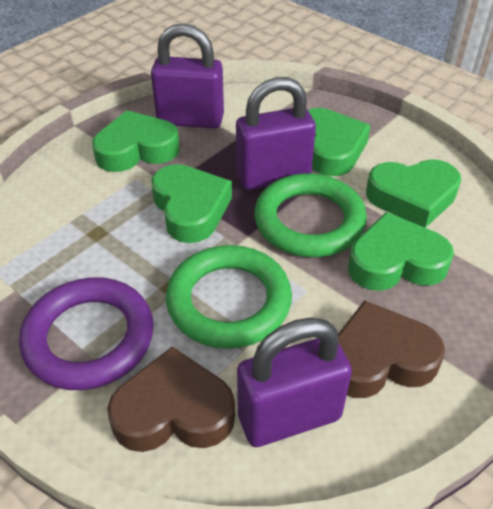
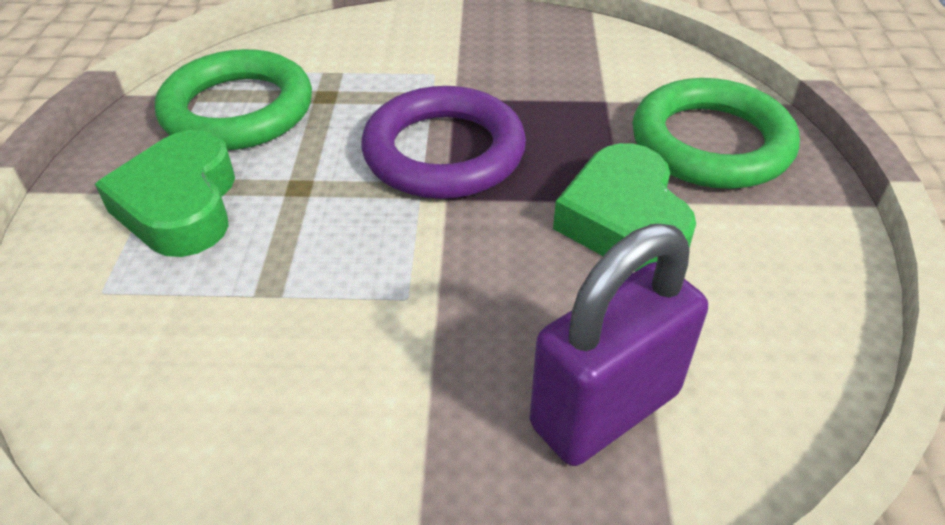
brown heart: 2 -> 0
green heart: 5 -> 2
purple padlock: 3 -> 1

